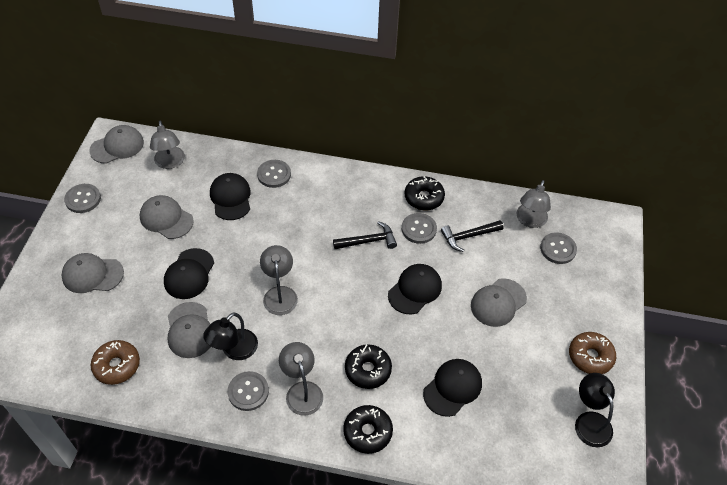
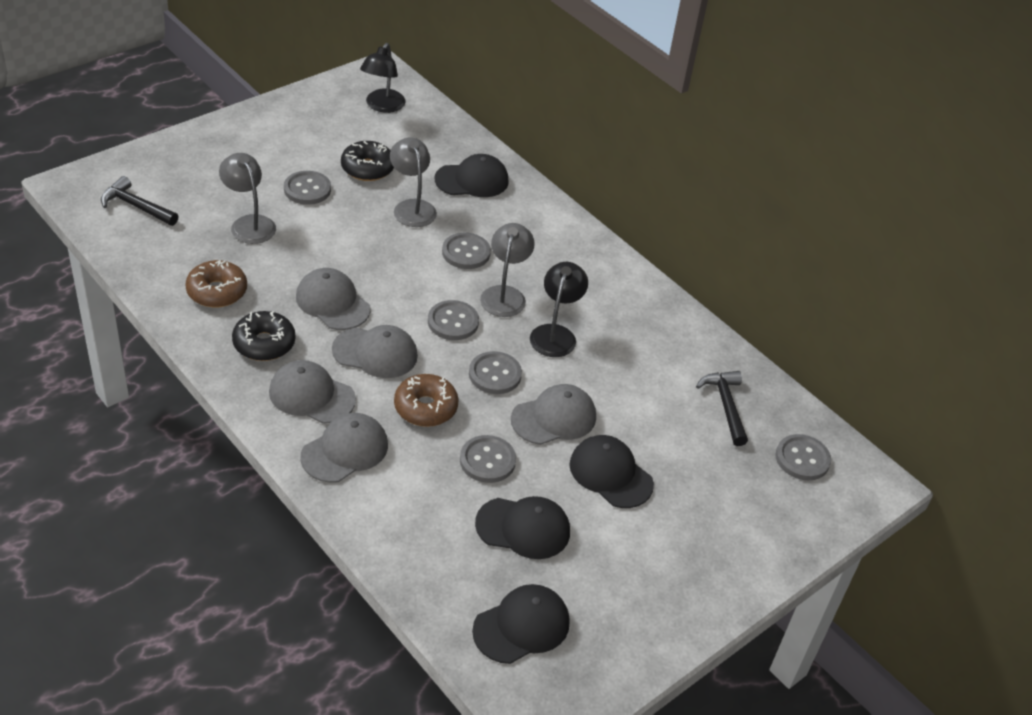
black donut: 3 -> 2
grey button: 5 -> 6
grey lamp: 4 -> 3

